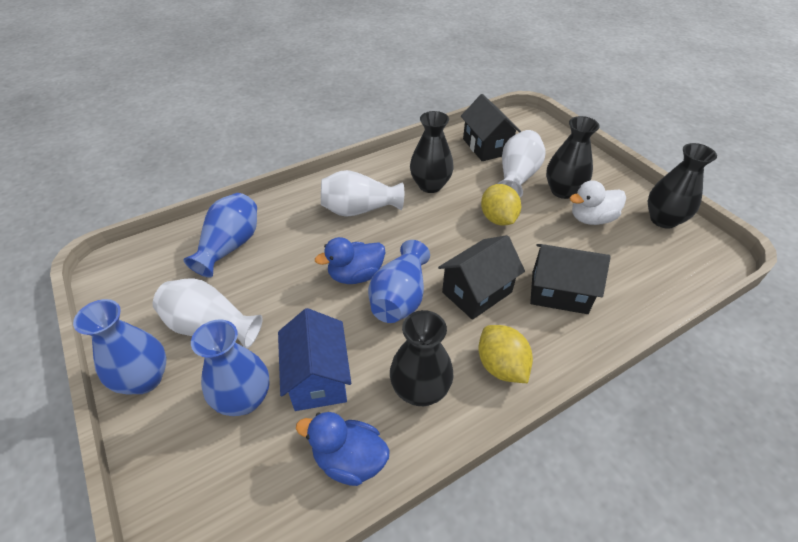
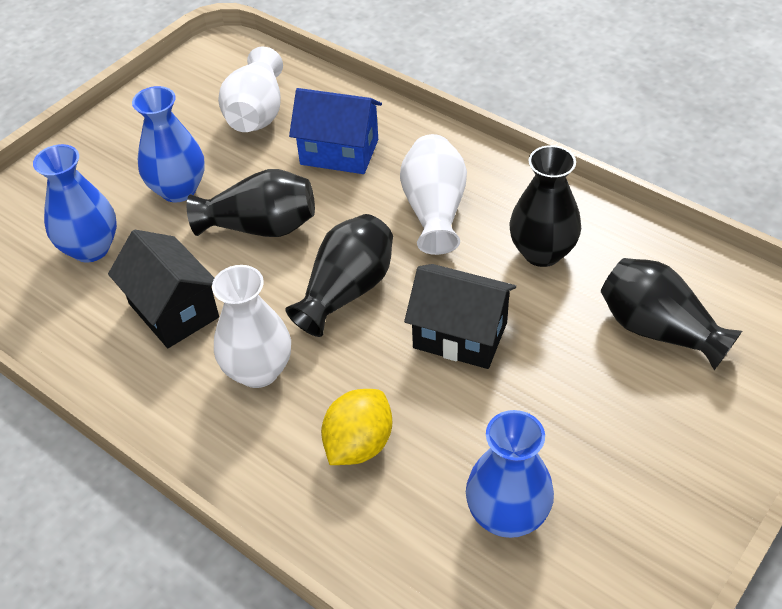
black house: 3 -> 2
blue duck: 2 -> 0
blue vase: 4 -> 3
white duck: 1 -> 0
yellow lemon: 2 -> 1

